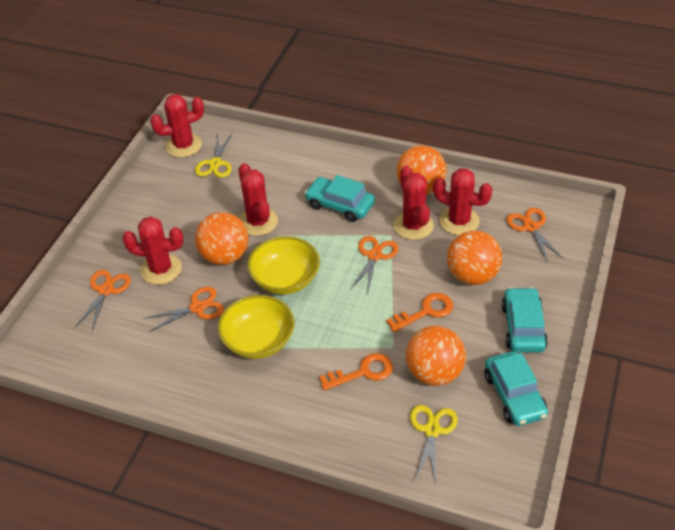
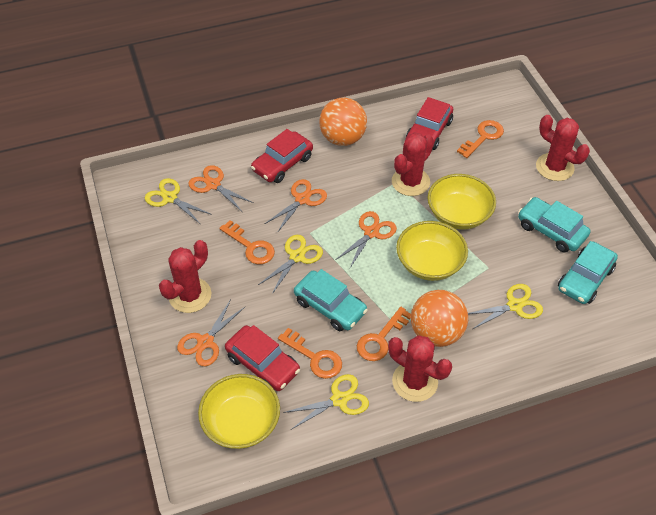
orange ball: 4 -> 2
orange key: 2 -> 4
red cactus: 5 -> 4
red car: 0 -> 3
yellow bowl: 2 -> 3
yellow scissors: 2 -> 4

